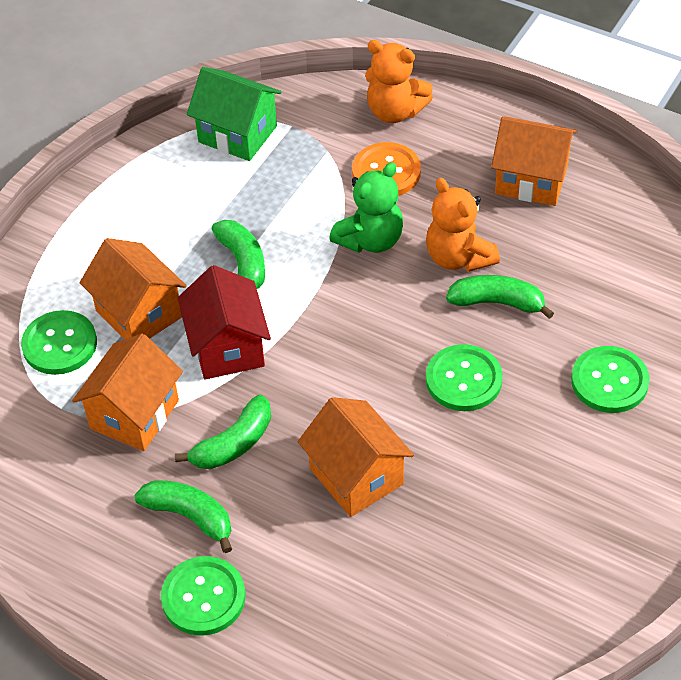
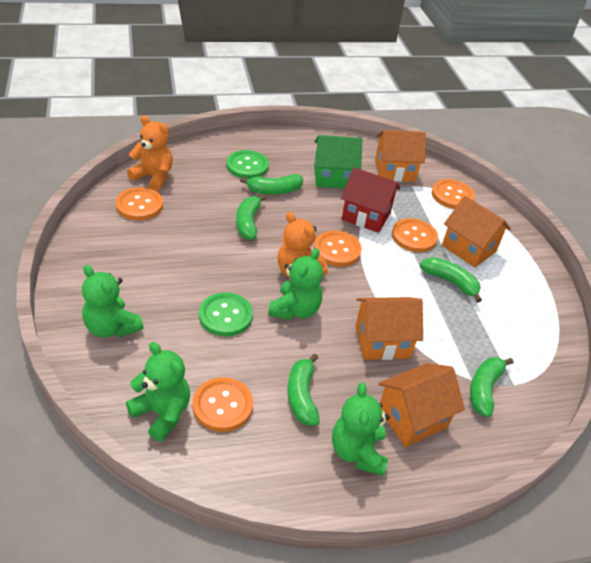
green banana: 4 -> 5
green button: 4 -> 2
green teddy bear: 1 -> 4
orange button: 1 -> 5

